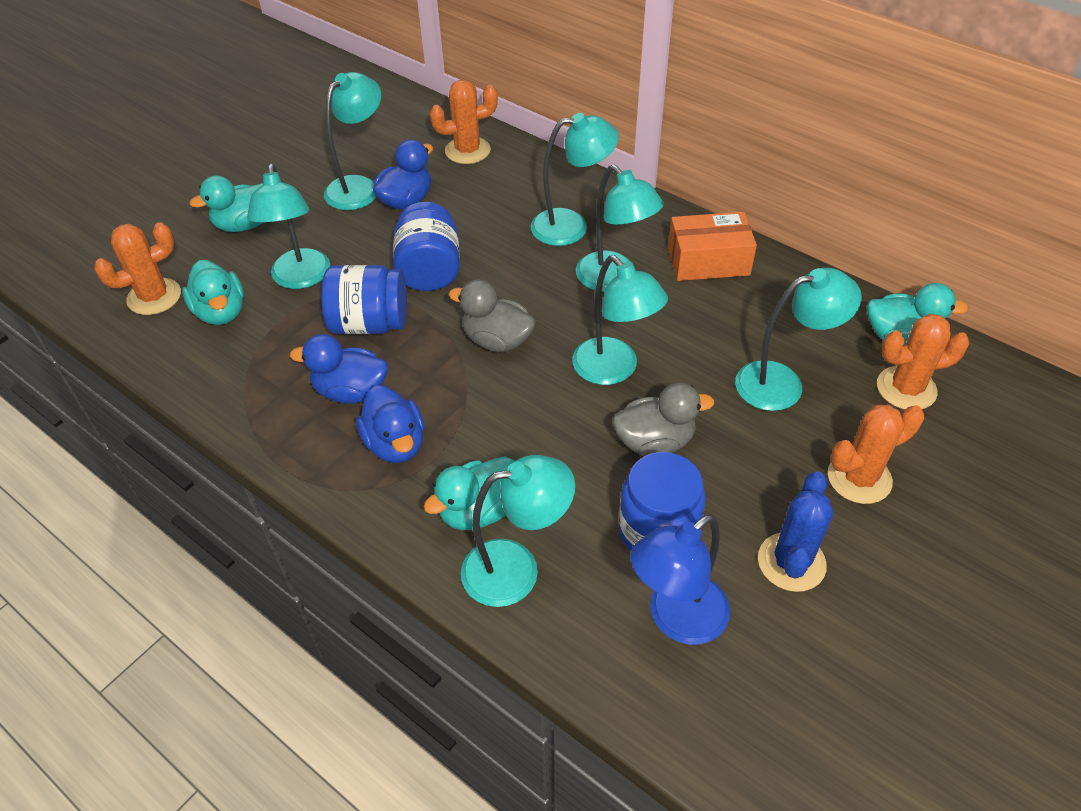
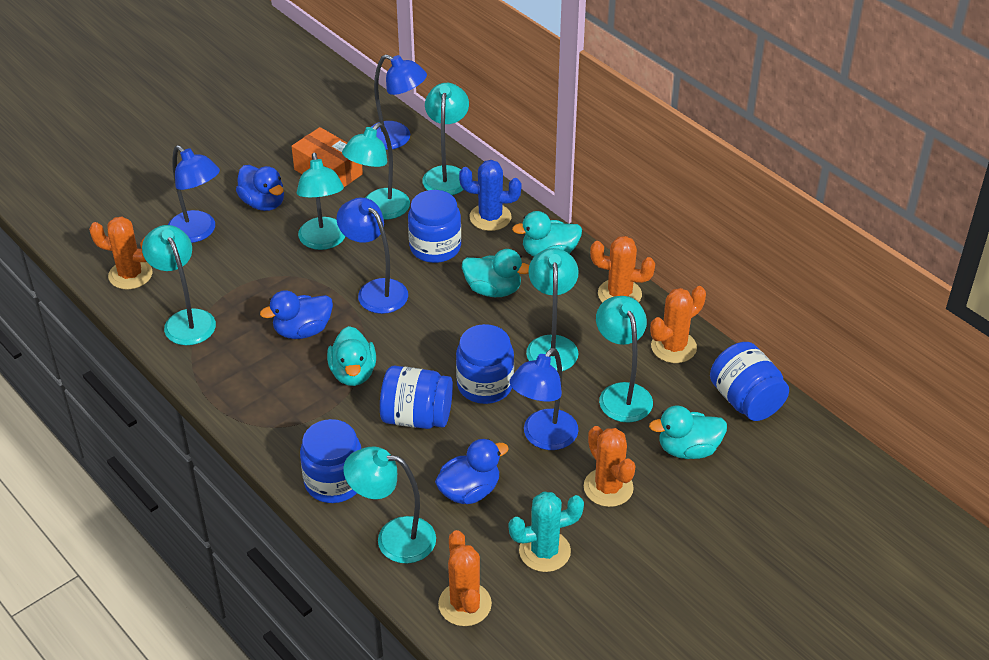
blue jar: 3 -> 5
blue lamp: 1 -> 4
grey duck: 2 -> 0
orange cactus: 4 -> 5
turquoise cactus: 0 -> 1

